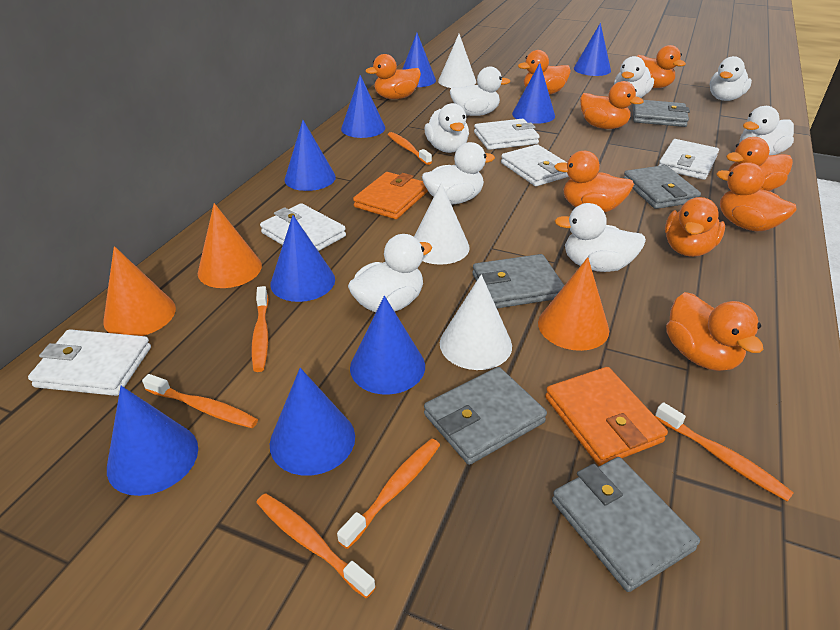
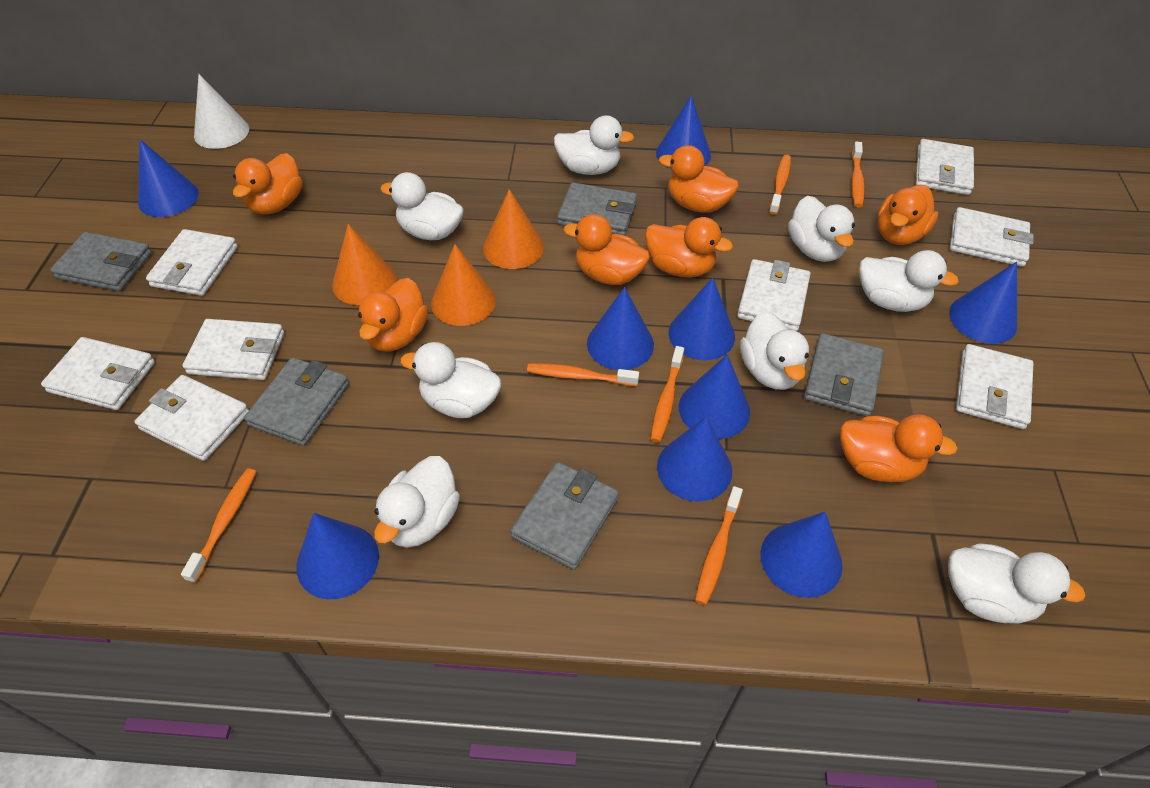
orange duck: 9 -> 7
orange wallet: 2 -> 0
white cone: 3 -> 1
white wallet: 5 -> 8

